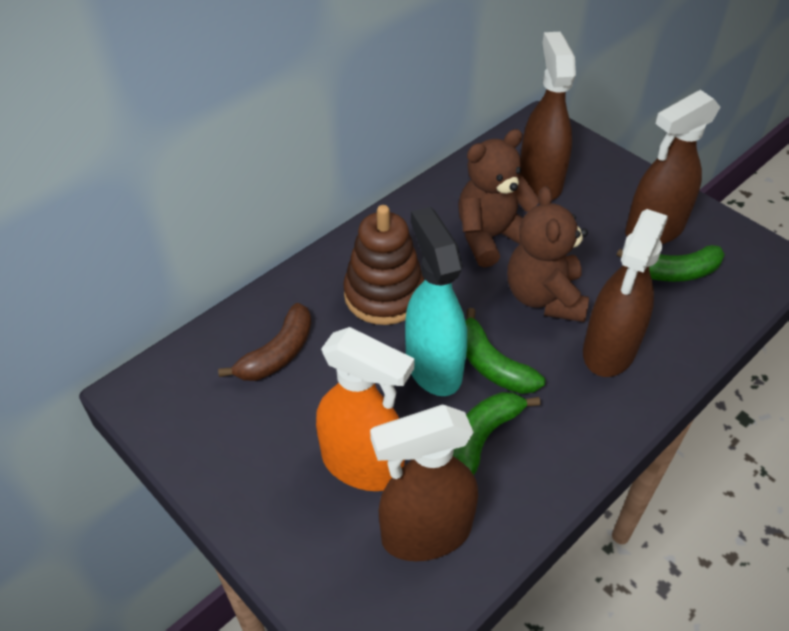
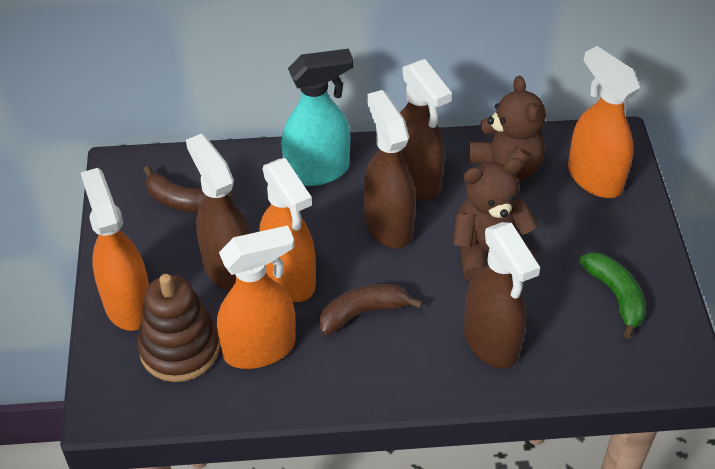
brown banana: 1 -> 2
green banana: 3 -> 1
orange spray bottle: 1 -> 4

